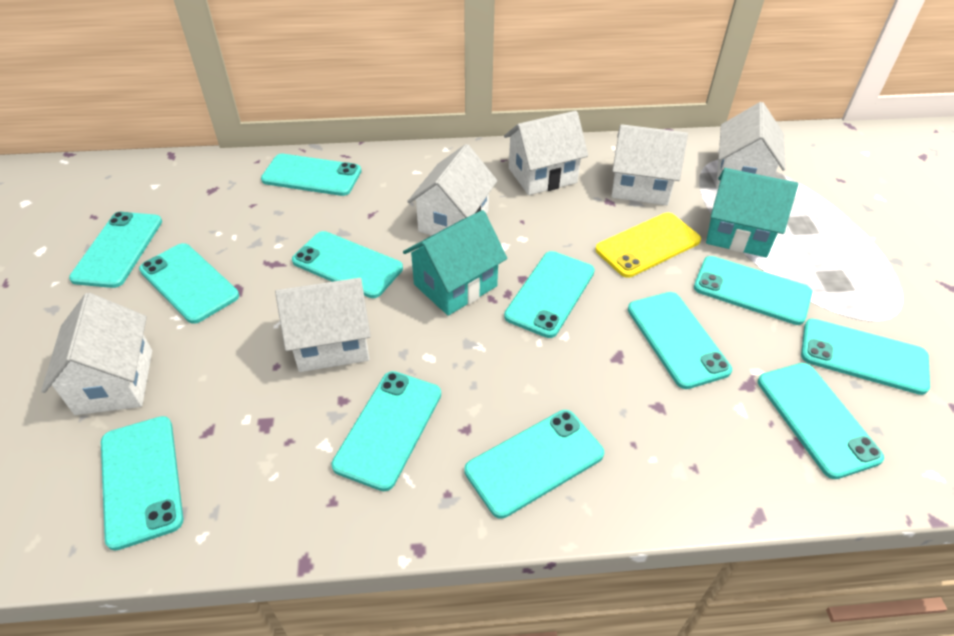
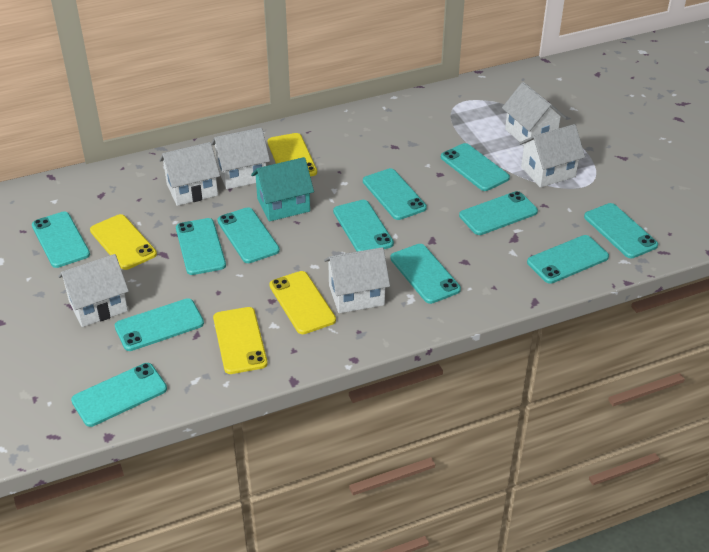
turquoise house: 2 -> 1
yellow phone: 1 -> 4

